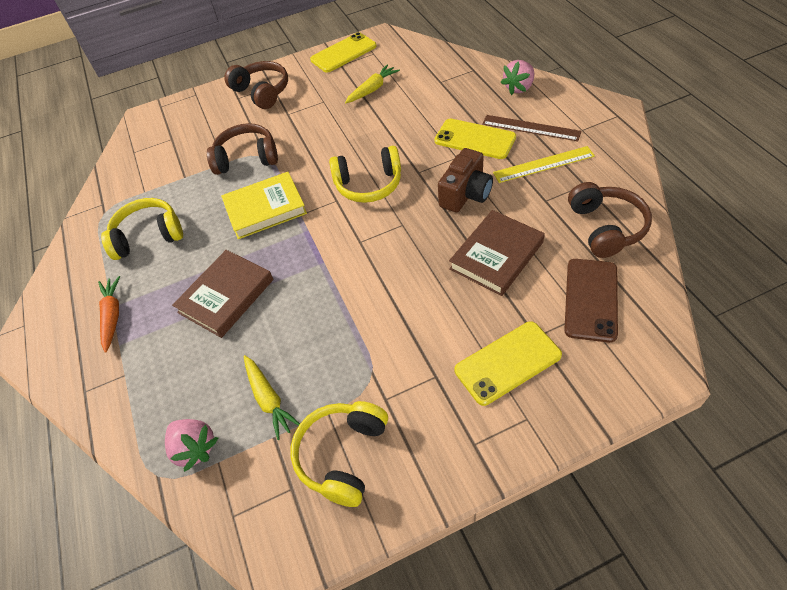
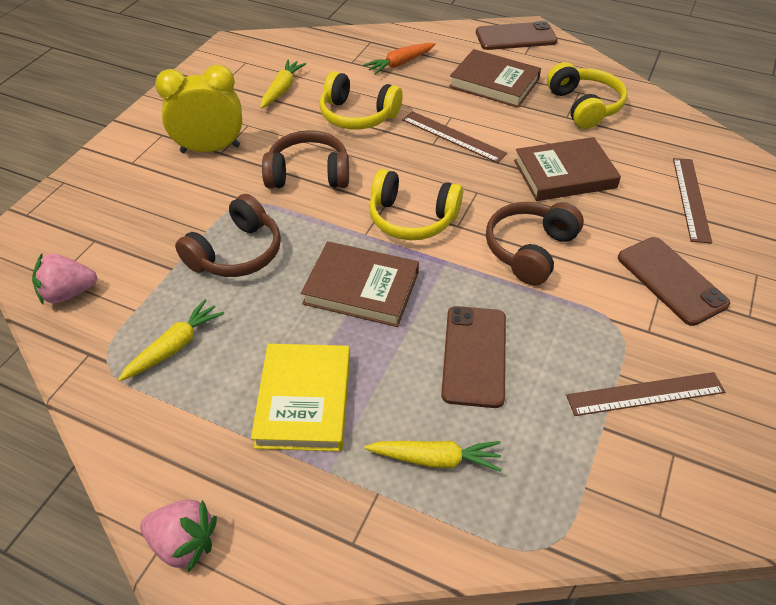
brown book: 2 -> 3
brown camera: 1 -> 0
brown phone: 1 -> 3
brown ruler: 1 -> 3
yellow carrot: 2 -> 3
yellow clock: 0 -> 1
yellow phone: 3 -> 0
yellow ruler: 1 -> 0

